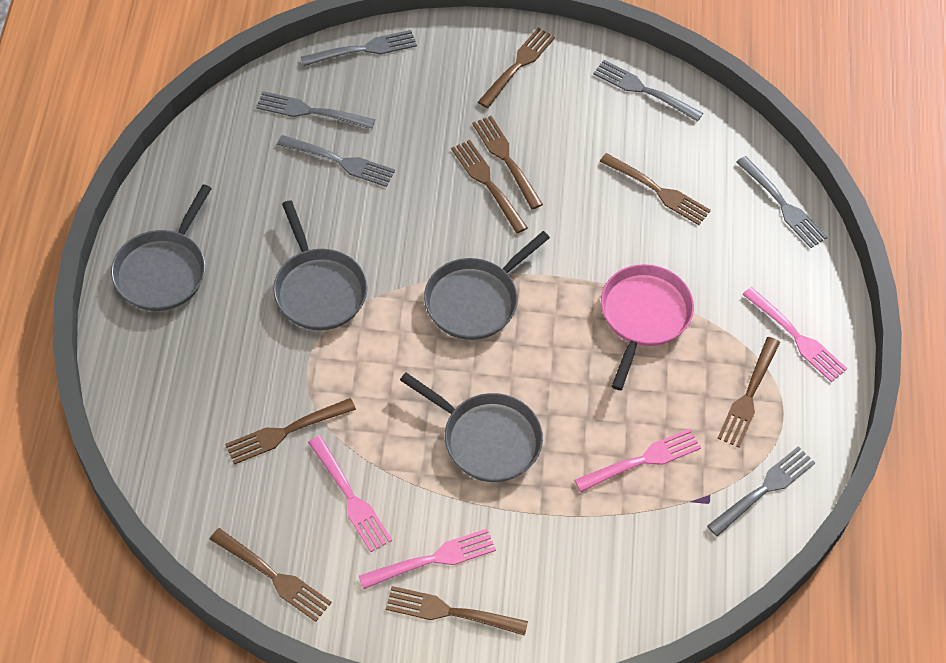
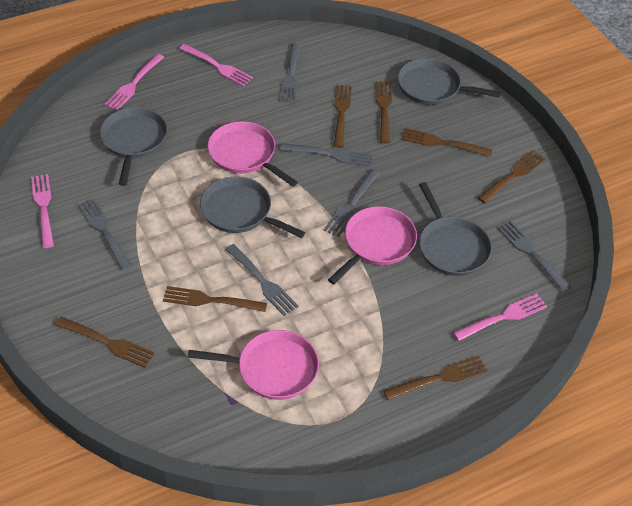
brown fork: 8 -> 7
pink pan: 1 -> 3

